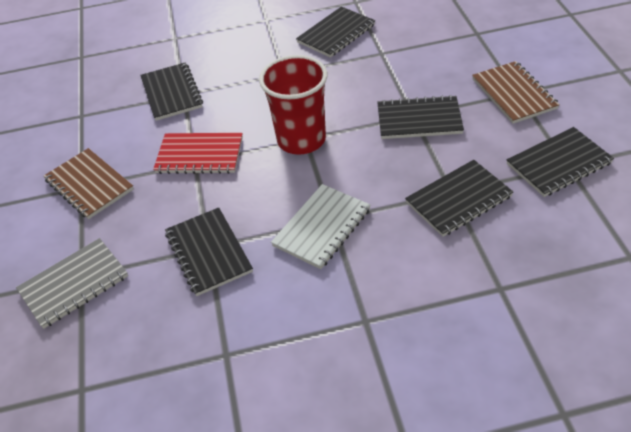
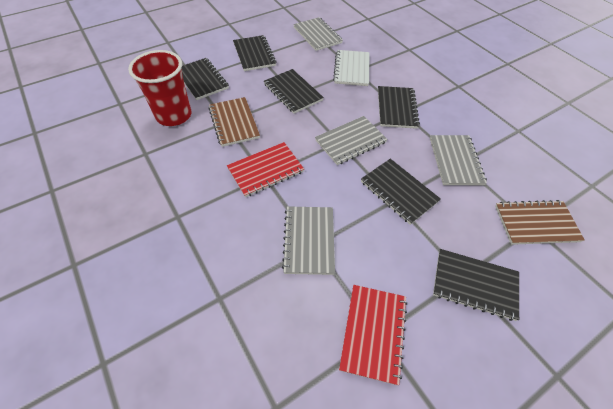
grey notebook: 1 -> 4
red notebook: 1 -> 2

